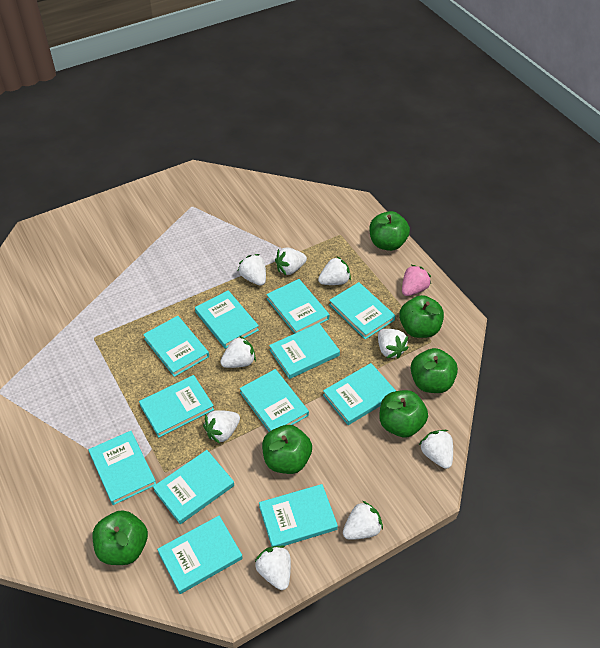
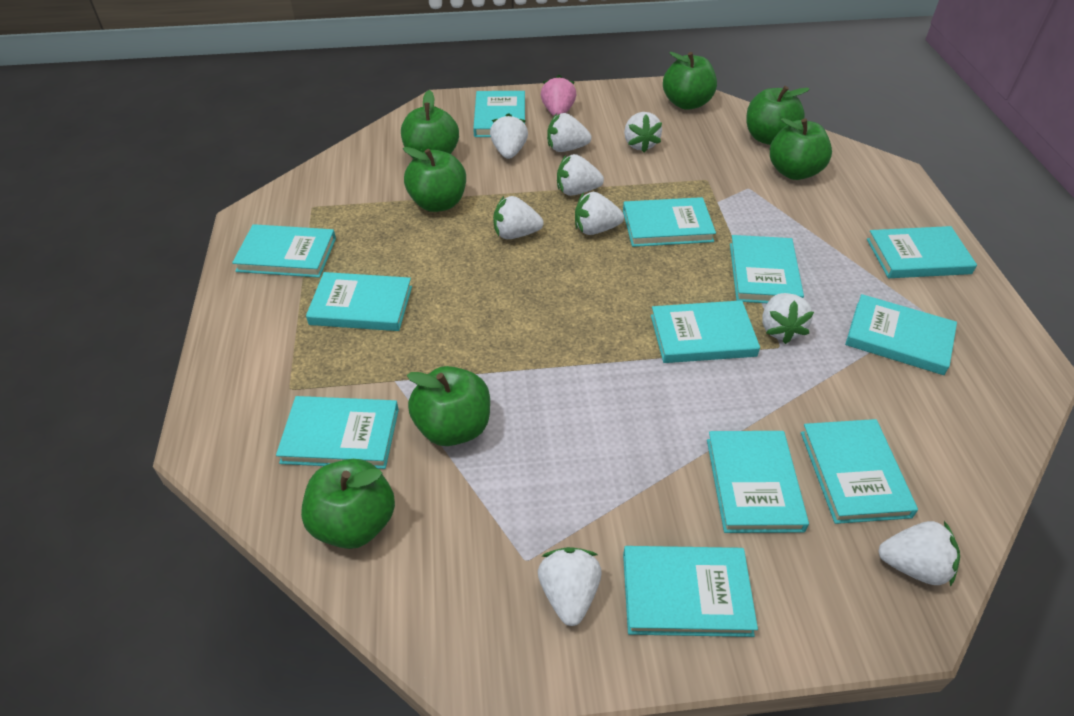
green apple: 6 -> 7

